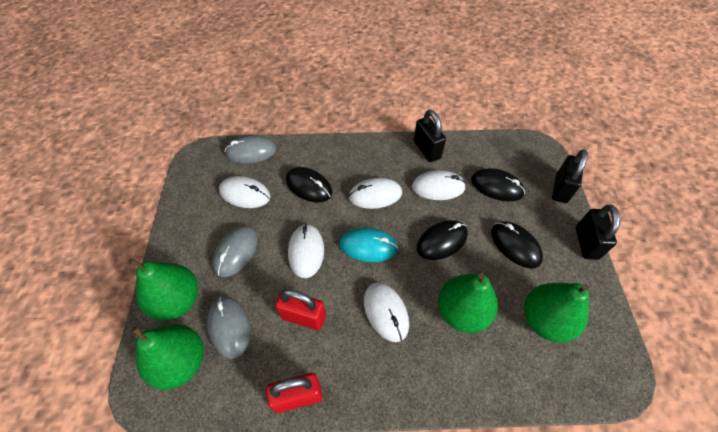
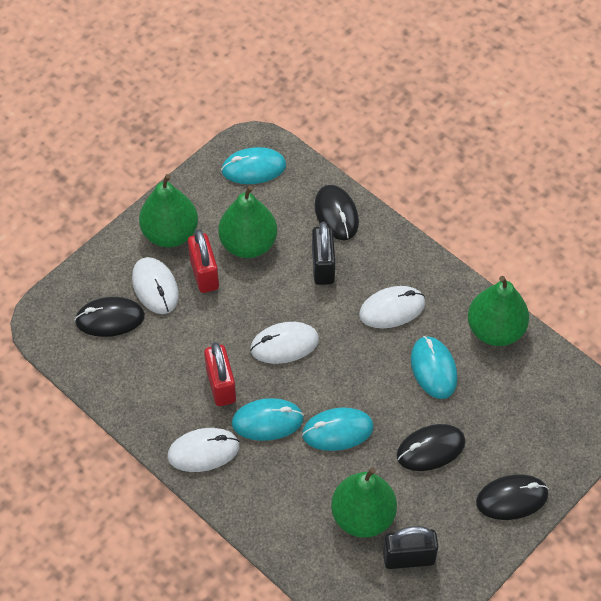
black padlock: 3 -> 2
grey mouse: 3 -> 0
turquoise mouse: 1 -> 4
white mouse: 5 -> 4

